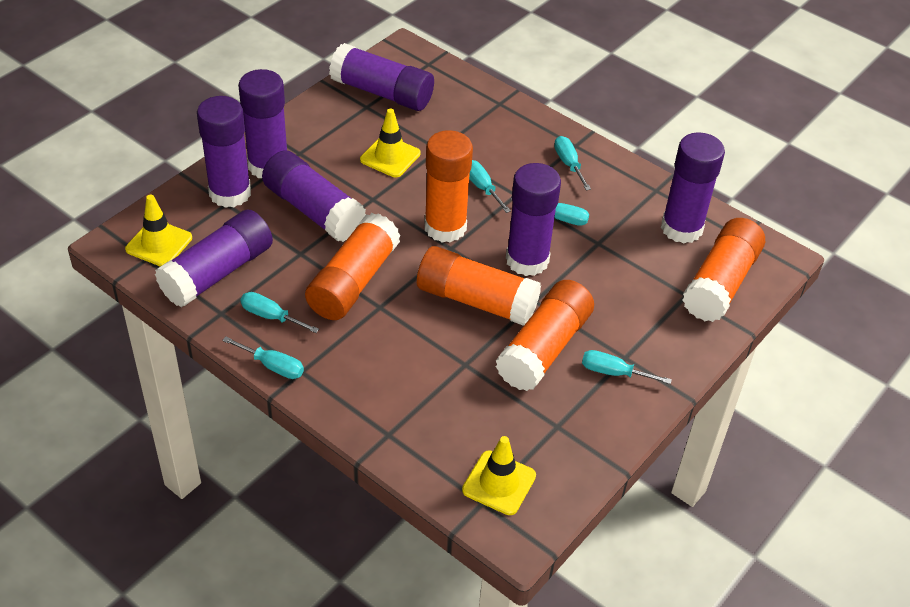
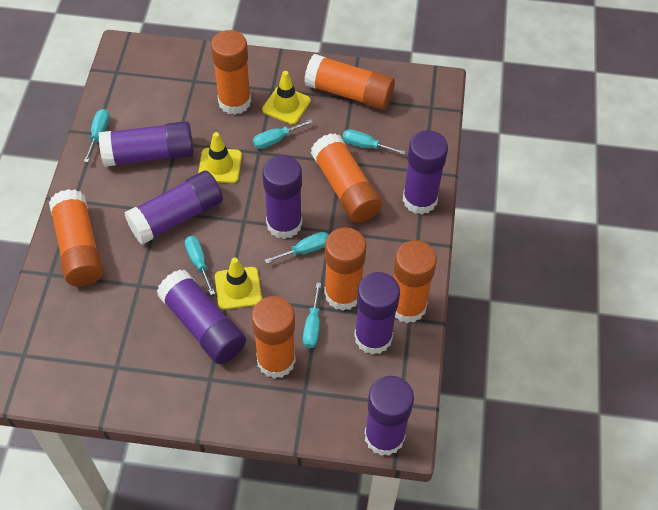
orange glue stick: 5 -> 7

